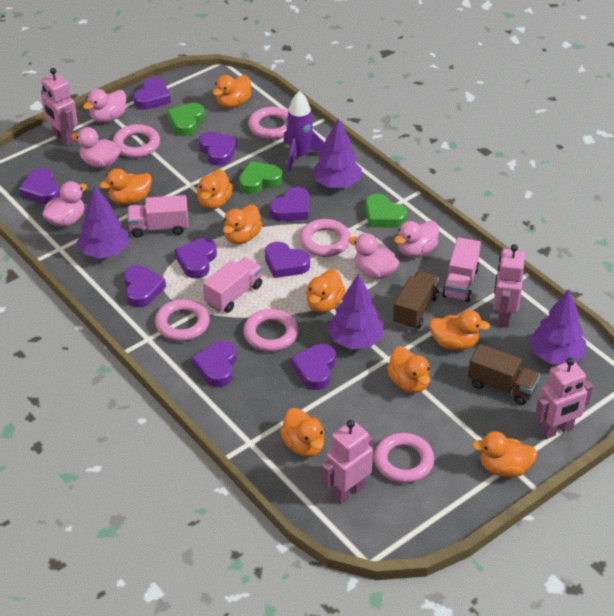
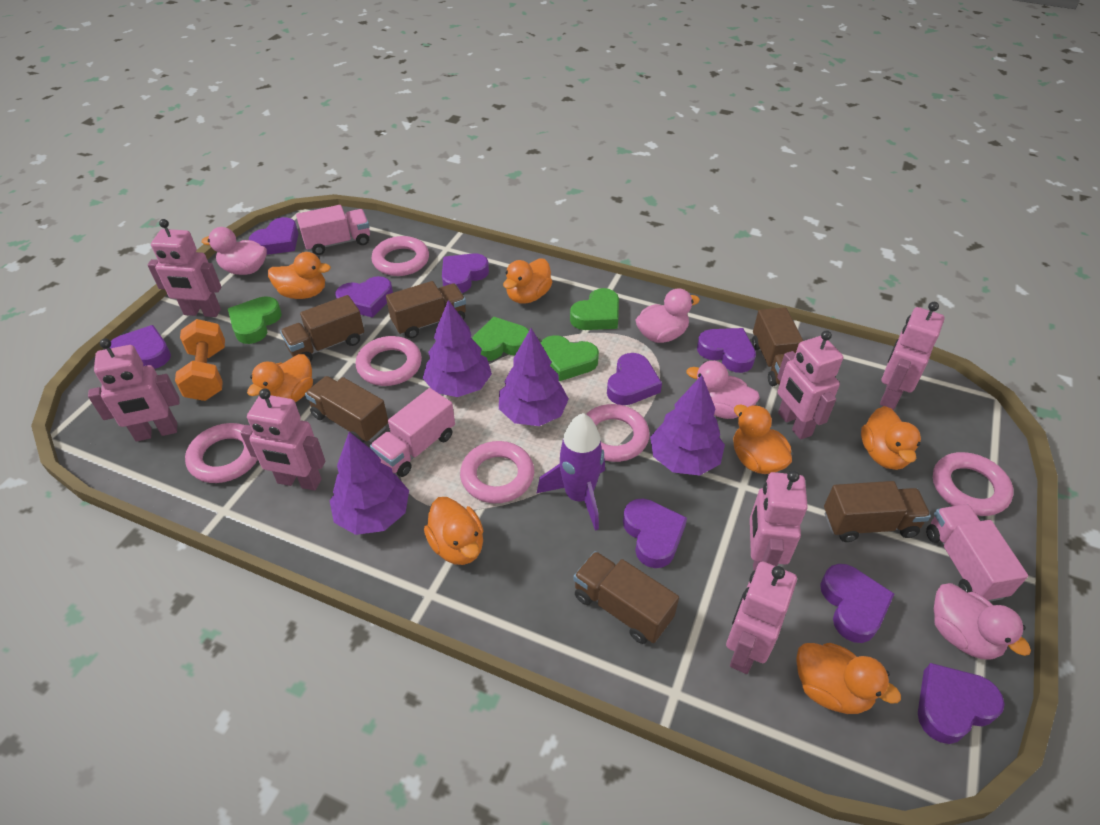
brown truck: 2 -> 6
green heart: 3 -> 4
orange duck: 9 -> 7
orange dumbbell: 0 -> 1
pink duck: 5 -> 4
pink robot: 4 -> 7

